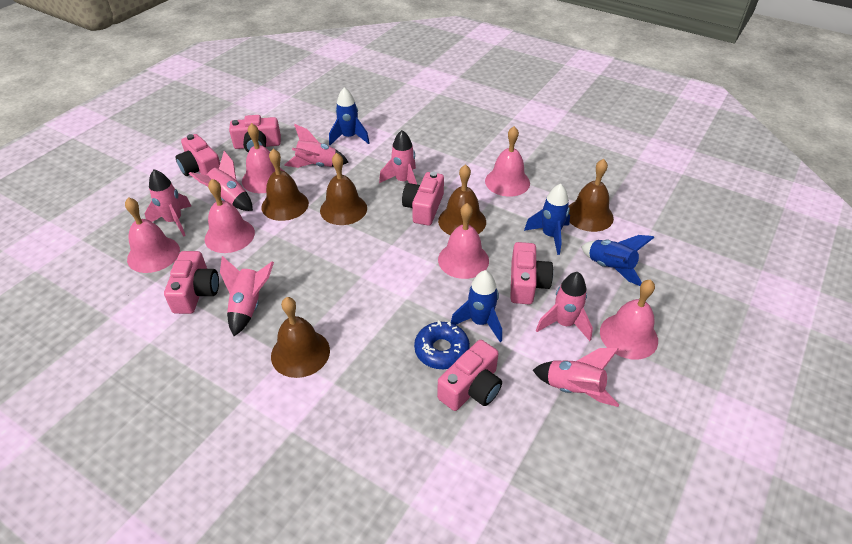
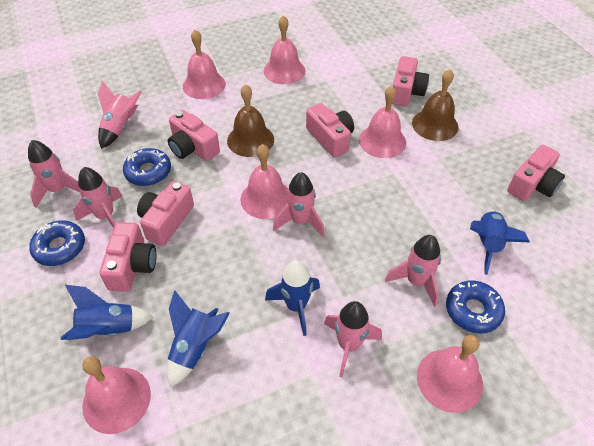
blue donut: 1 -> 3
brown bell: 5 -> 2
pink rocket: 7 -> 6

